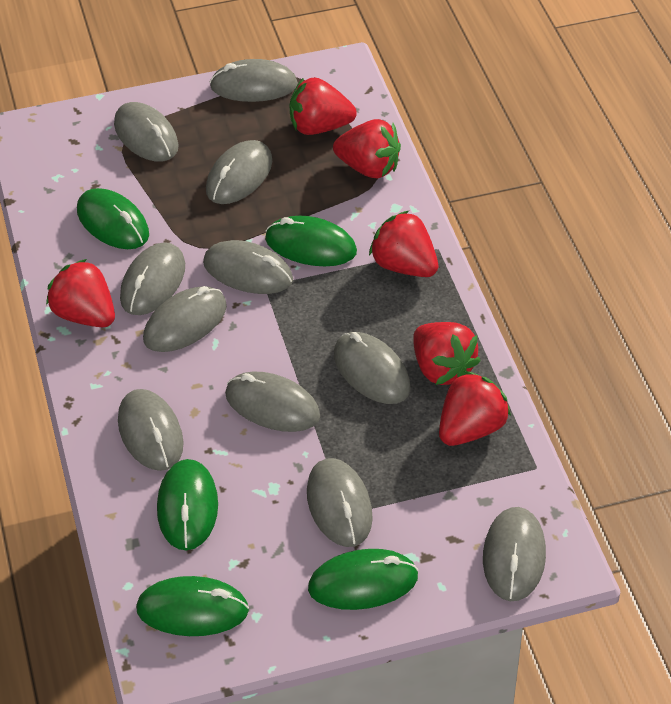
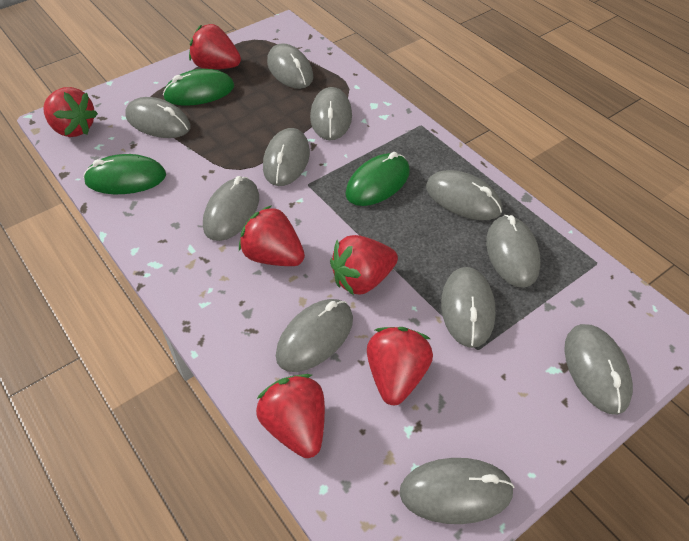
green mouse: 5 -> 3

